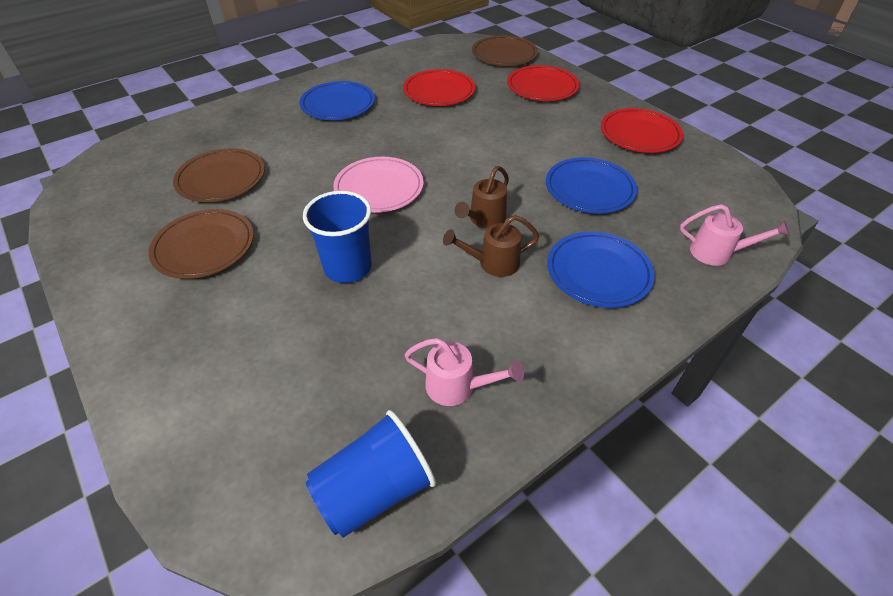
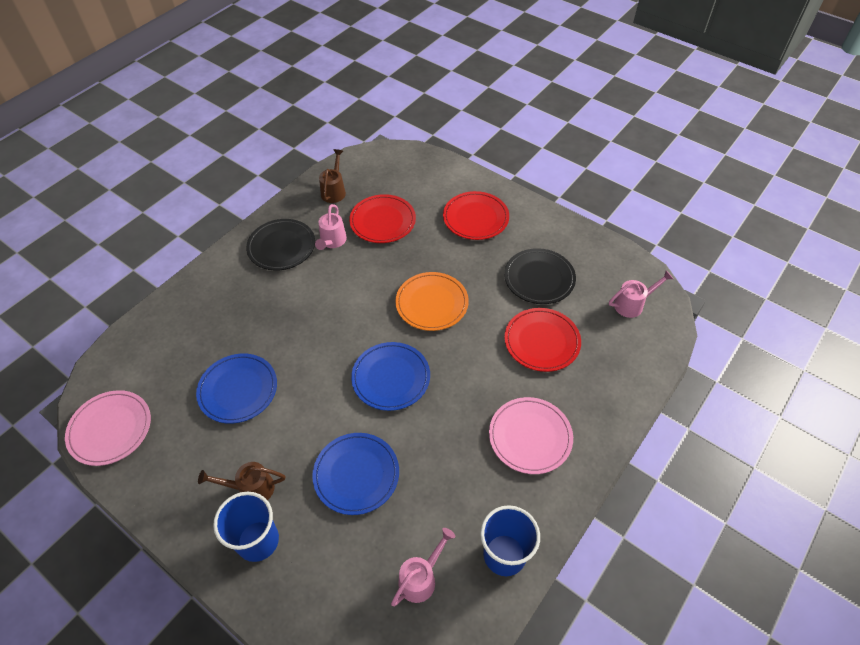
black plate: 0 -> 2
brown plate: 3 -> 0
orange plate: 0 -> 1
pink plate: 1 -> 2
pink watering can: 2 -> 3

